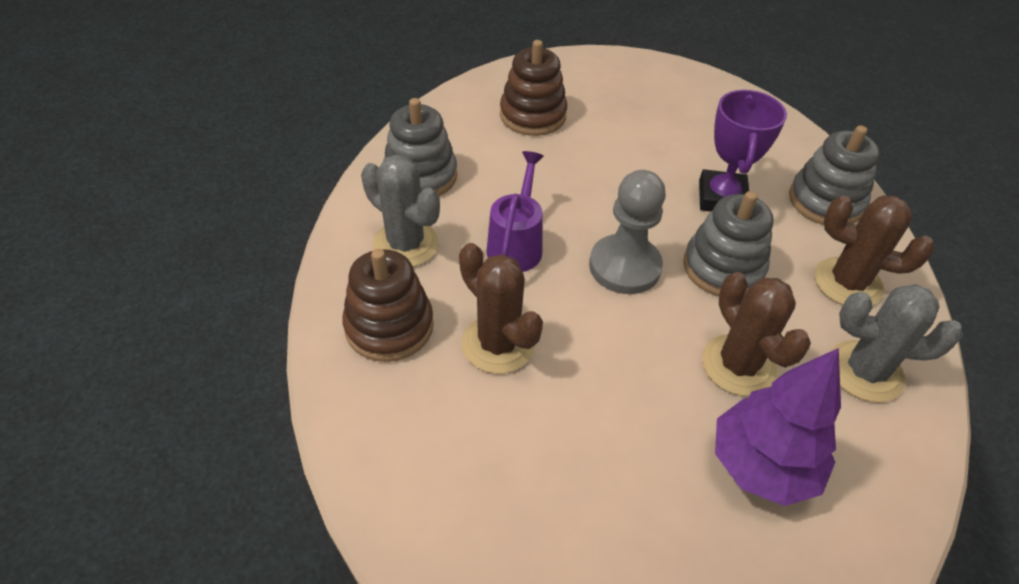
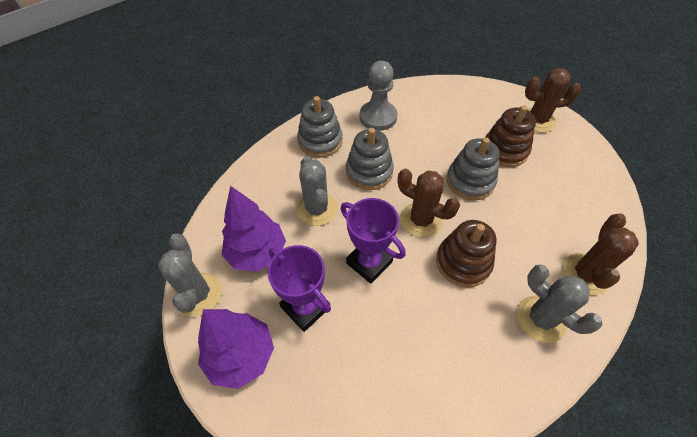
grey cactus: 2 -> 3
purple tree: 1 -> 2
purple trophy: 1 -> 2
purple watering can: 1 -> 0

